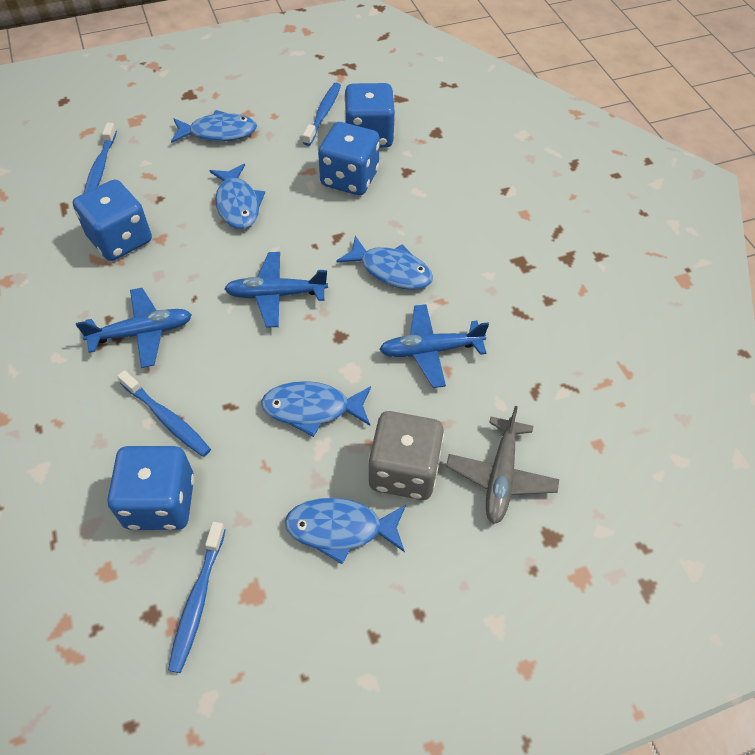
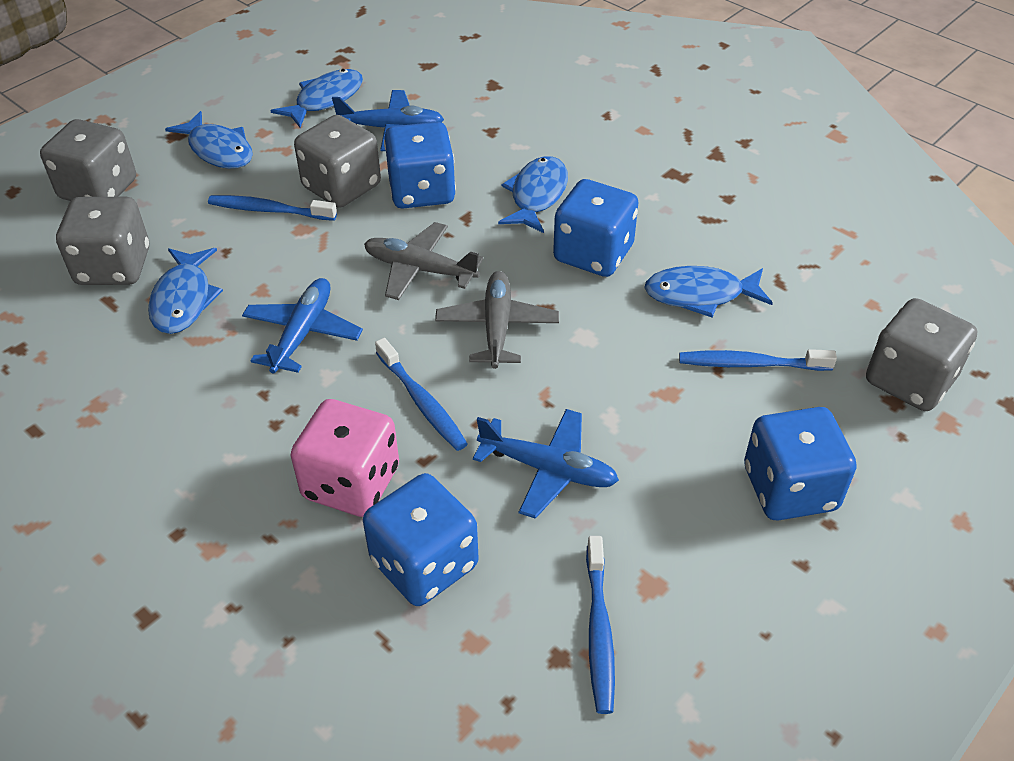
grey dice: 1 -> 4
grey plane: 1 -> 2
pink dice: 0 -> 1

